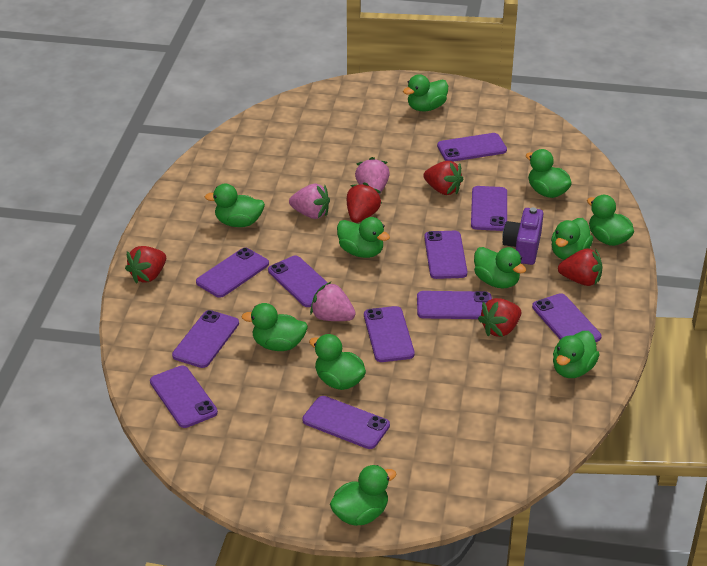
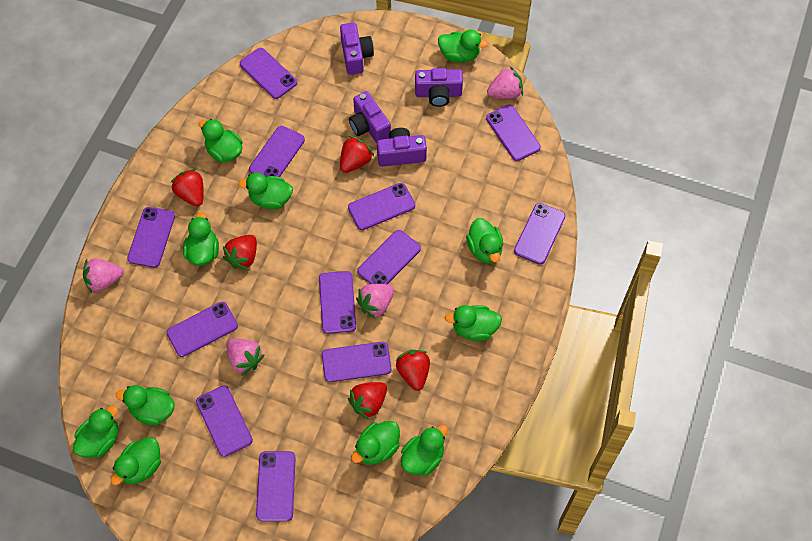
pink strawberry: 3 -> 4
purple camera: 1 -> 4
purple phone: 11 -> 12

